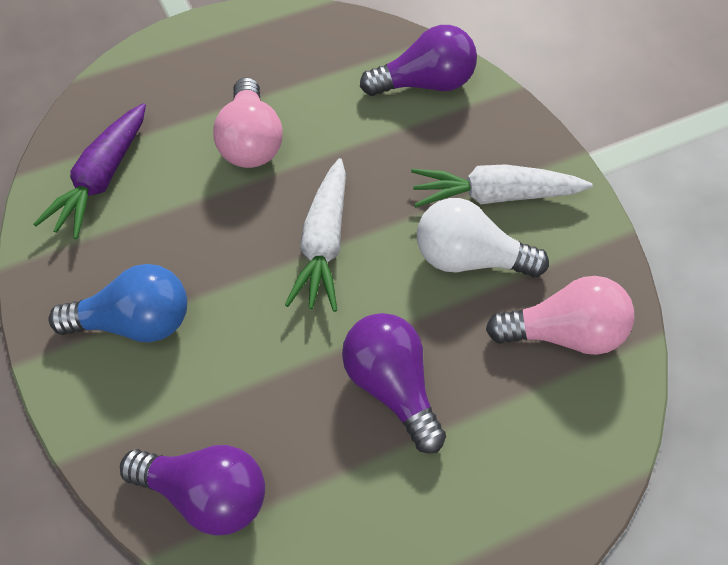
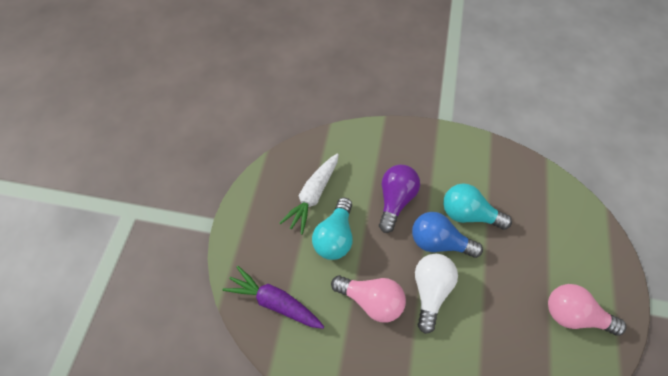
purple light bulb: 3 -> 1
turquoise light bulb: 0 -> 2
white carrot: 2 -> 1

